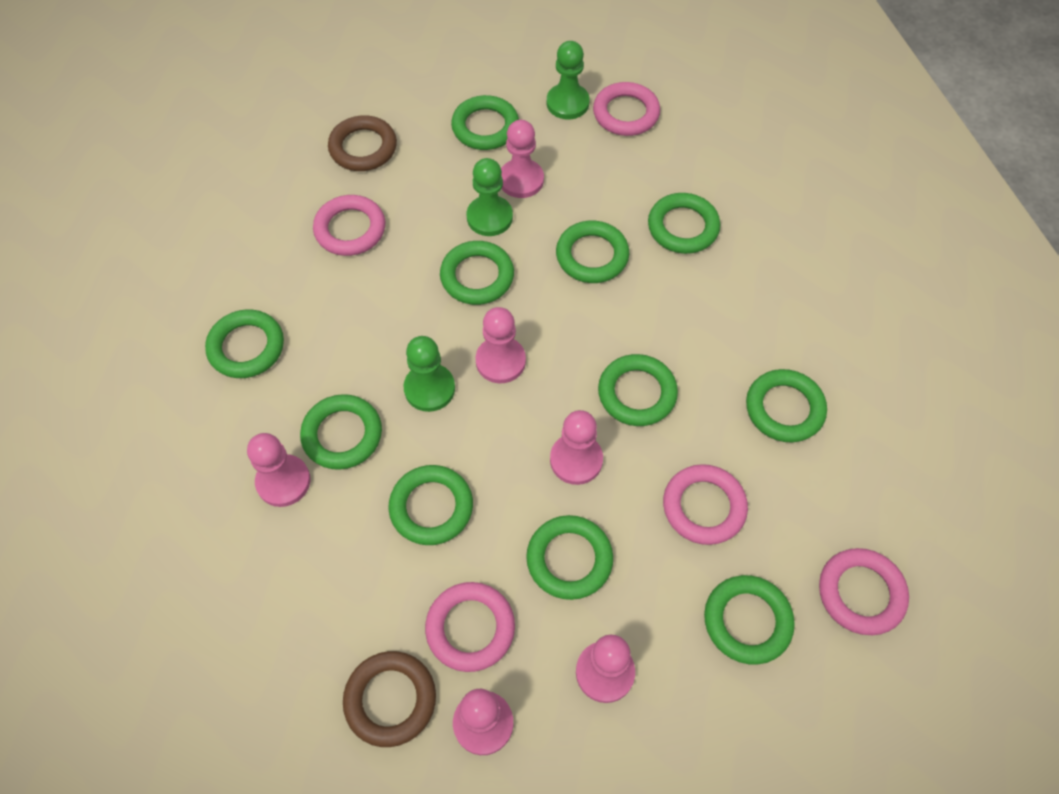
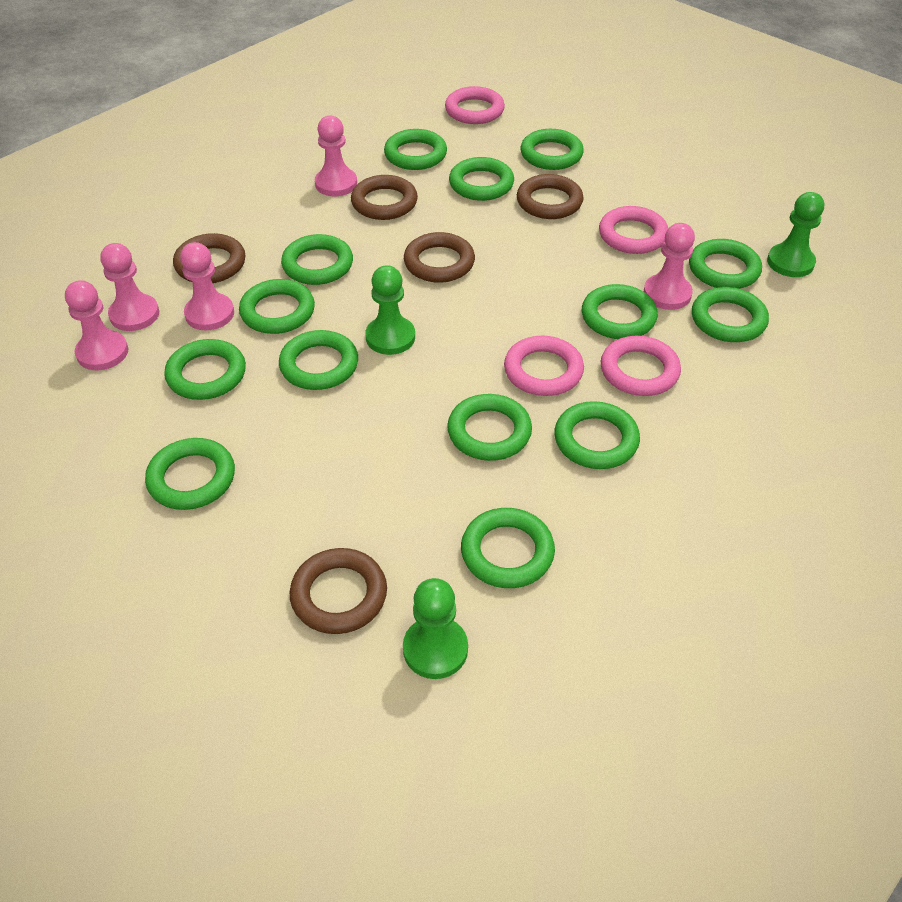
brown ring: 2 -> 5
green ring: 11 -> 14
pink pawn: 6 -> 5
pink ring: 5 -> 4

